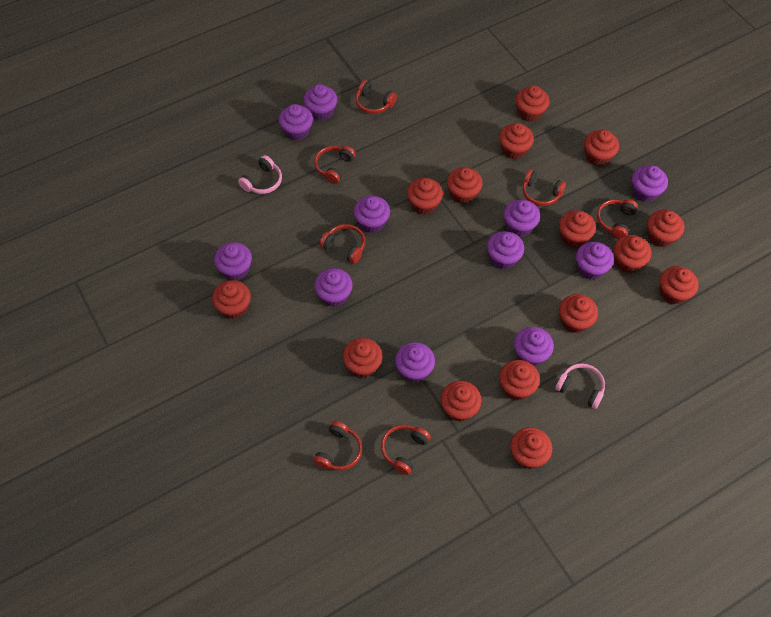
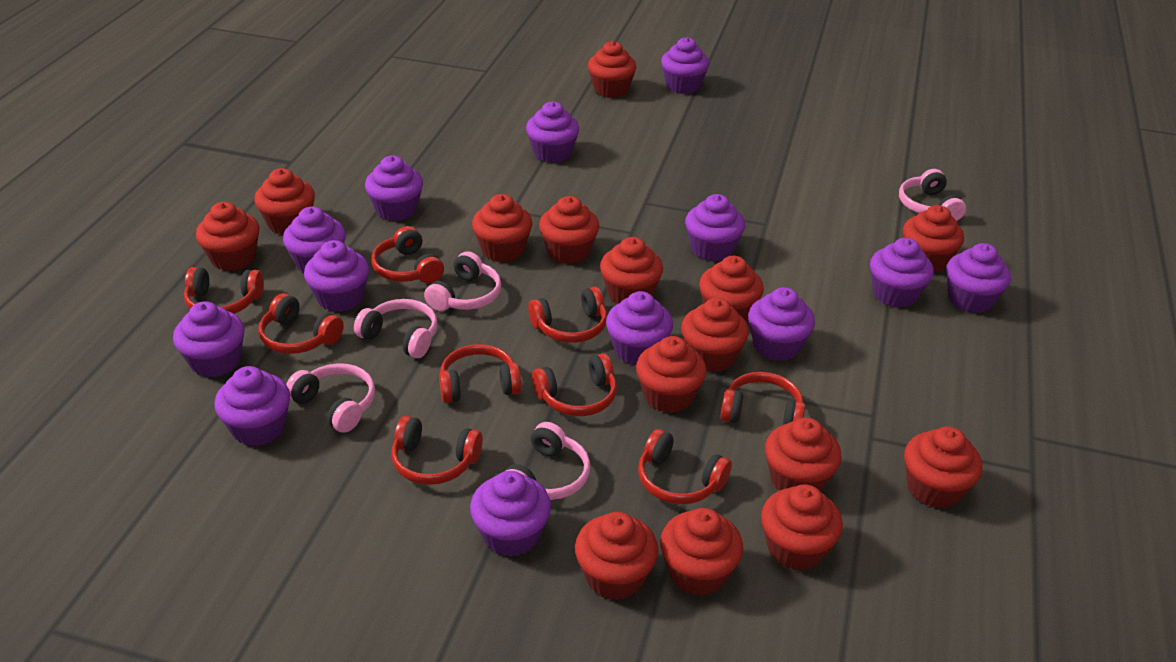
pink headphones: 2 -> 5
purple cupcake: 11 -> 13
red headphones: 7 -> 9

